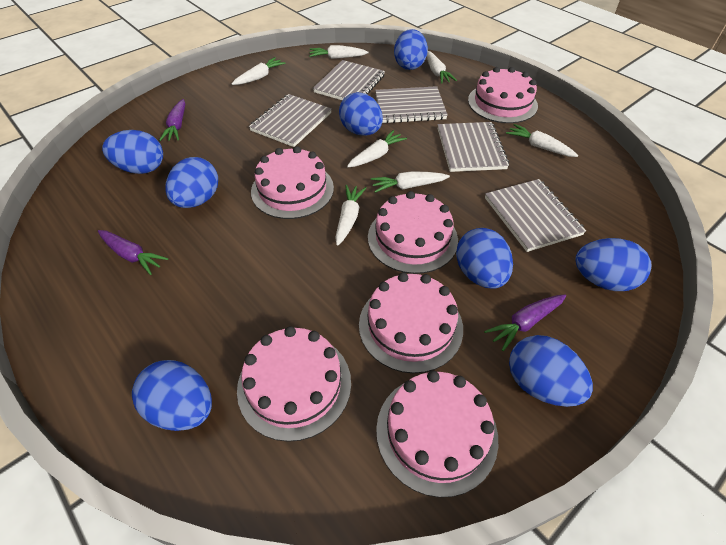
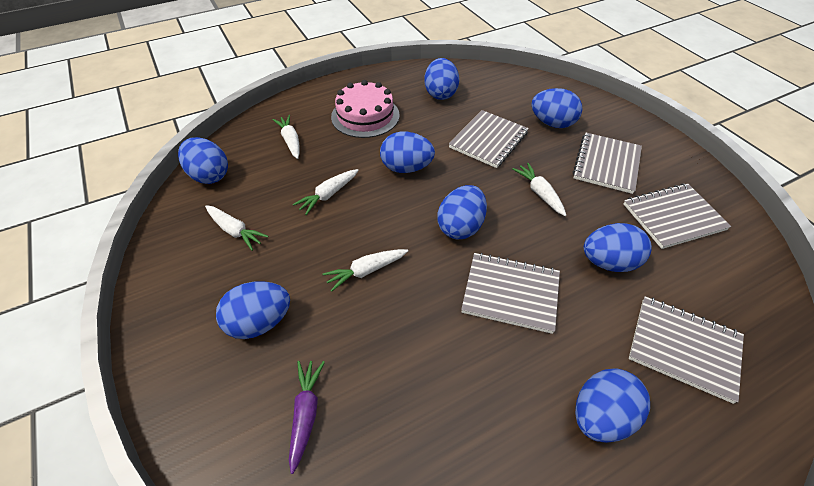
pink cake: 6 -> 1
purple carrot: 3 -> 1
white carrot: 7 -> 5

